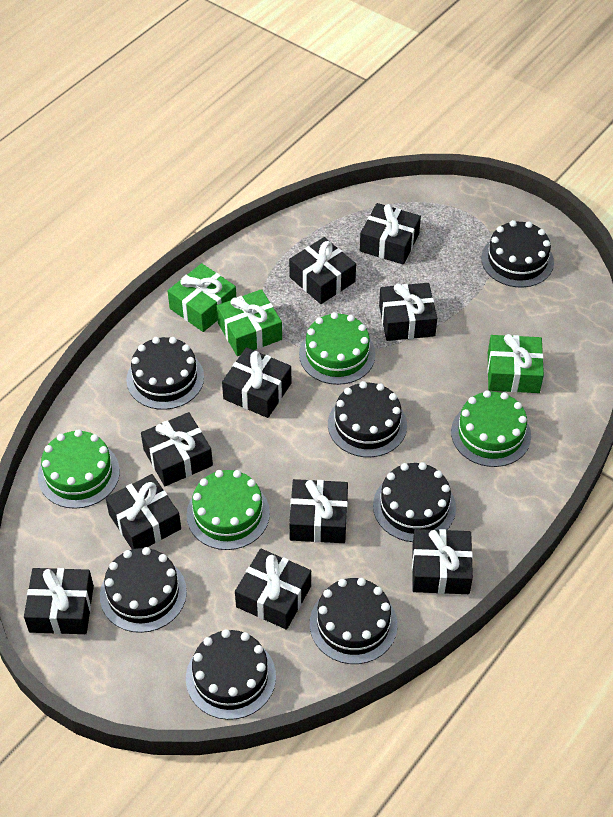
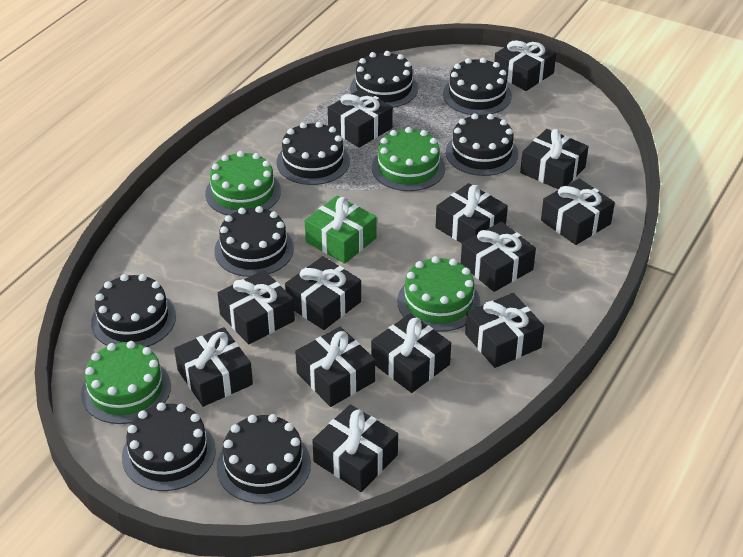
black cake: 7 -> 8
black gift: 10 -> 13
green gift: 3 -> 1

